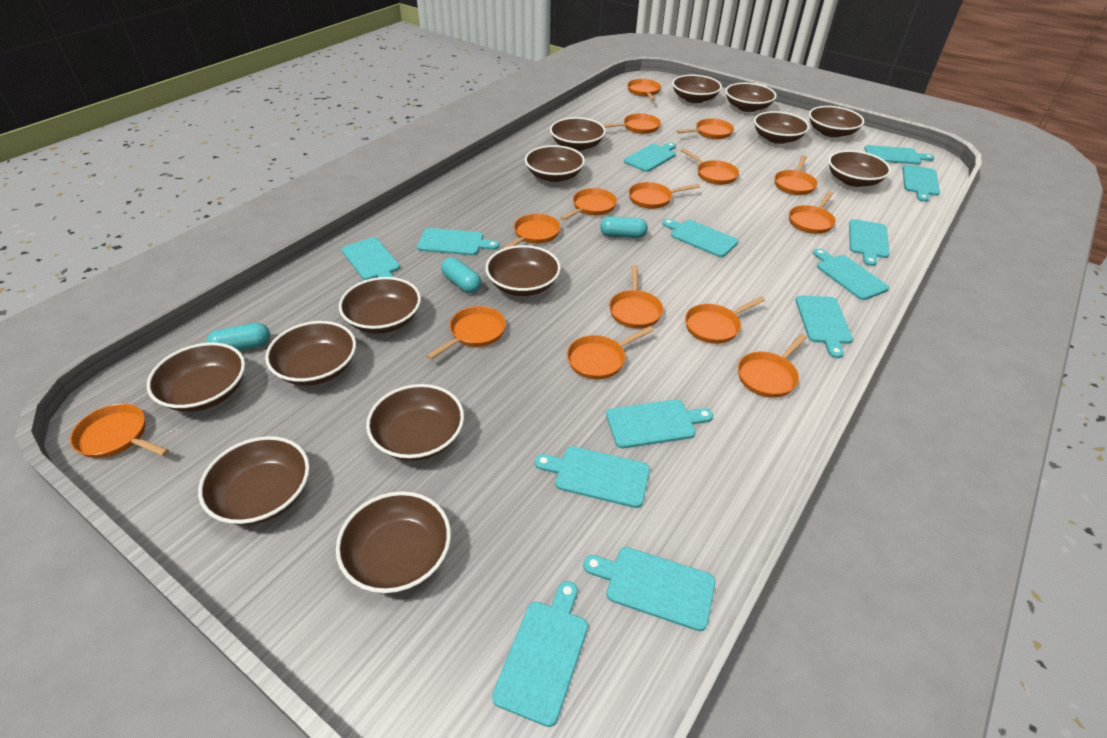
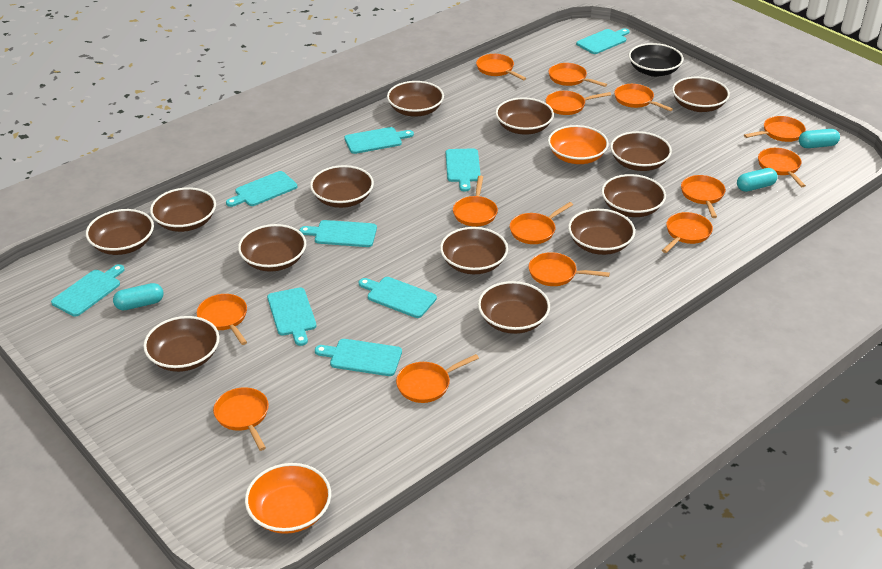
black bowl: 0 -> 1
brown bowl: 14 -> 13
orange bowl: 0 -> 2
orange pan: 15 -> 14
turquoise cutting board: 13 -> 9

